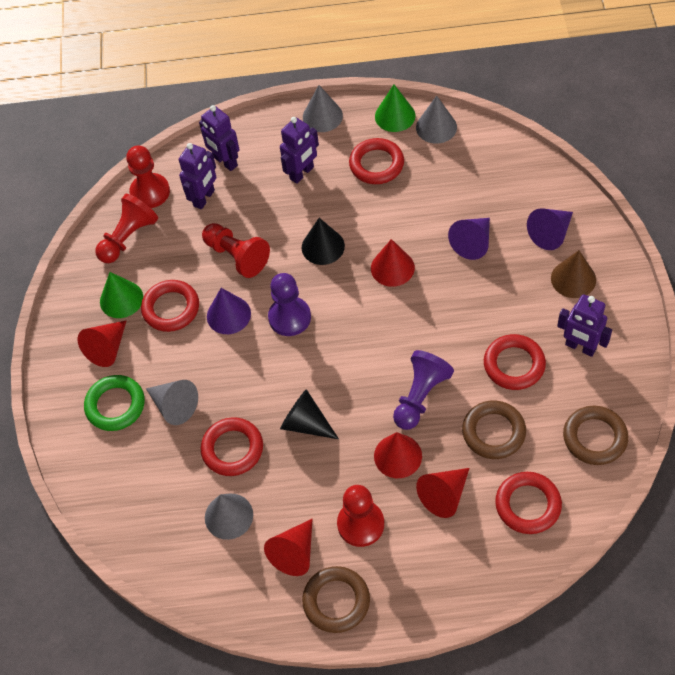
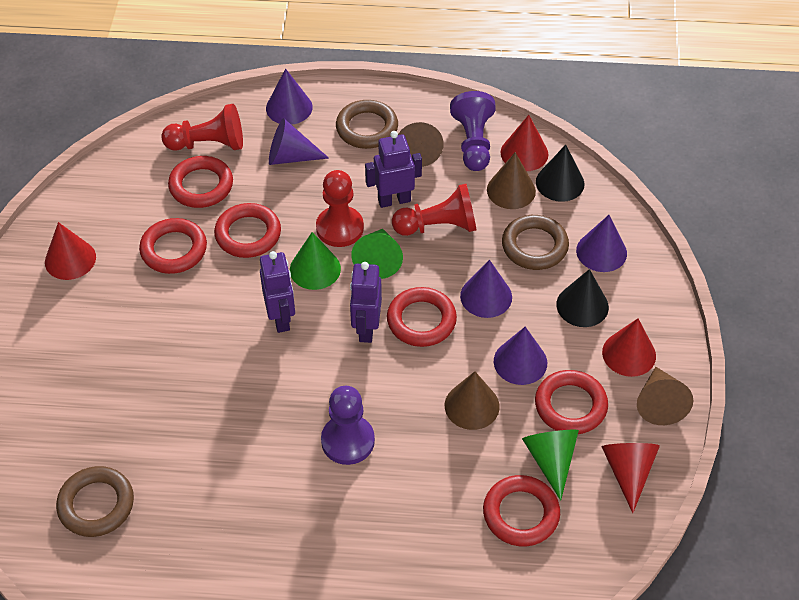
brown cone: 1 -> 4
green cone: 2 -> 3
green ring: 1 -> 0
grey cone: 4 -> 0
purple cone: 3 -> 5
purple robot: 4 -> 3
red cone: 5 -> 4
red pawn: 4 -> 3
red ring: 5 -> 6

